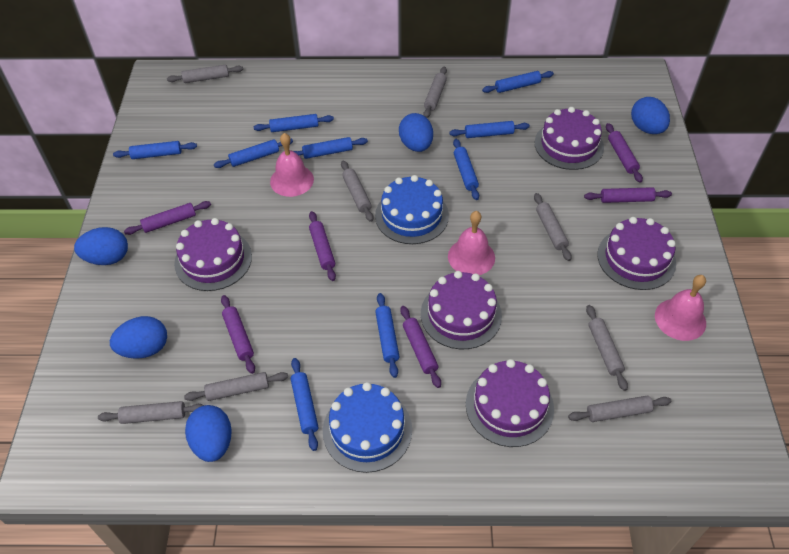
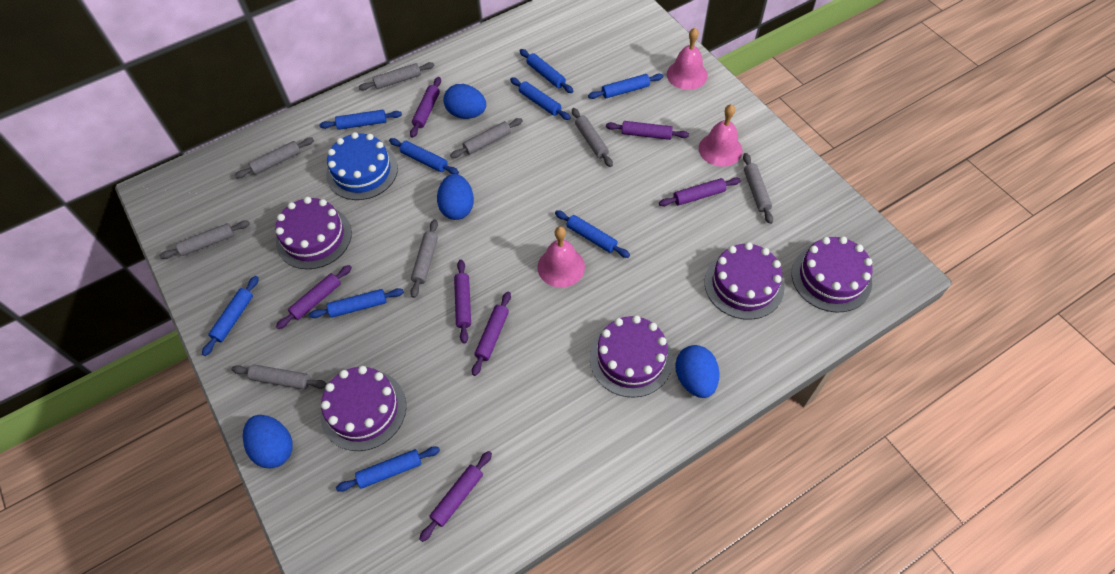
blue cake: 2 -> 1
blue egg: 5 -> 4
purple rolling pin: 6 -> 7

